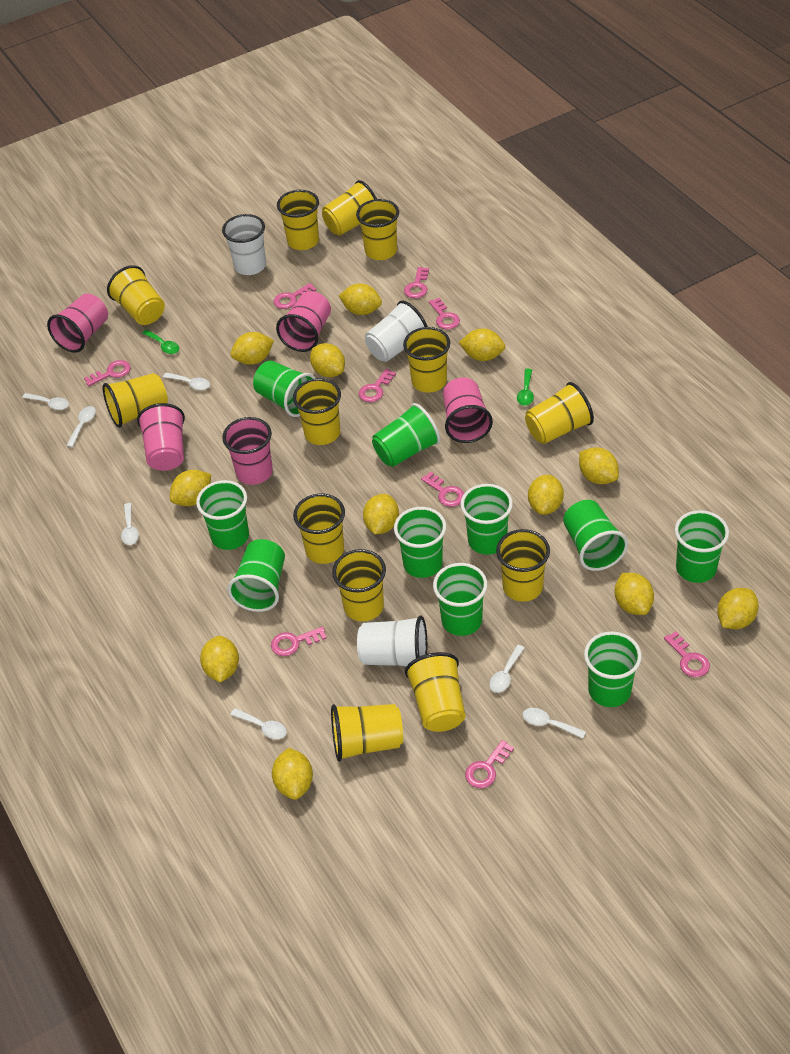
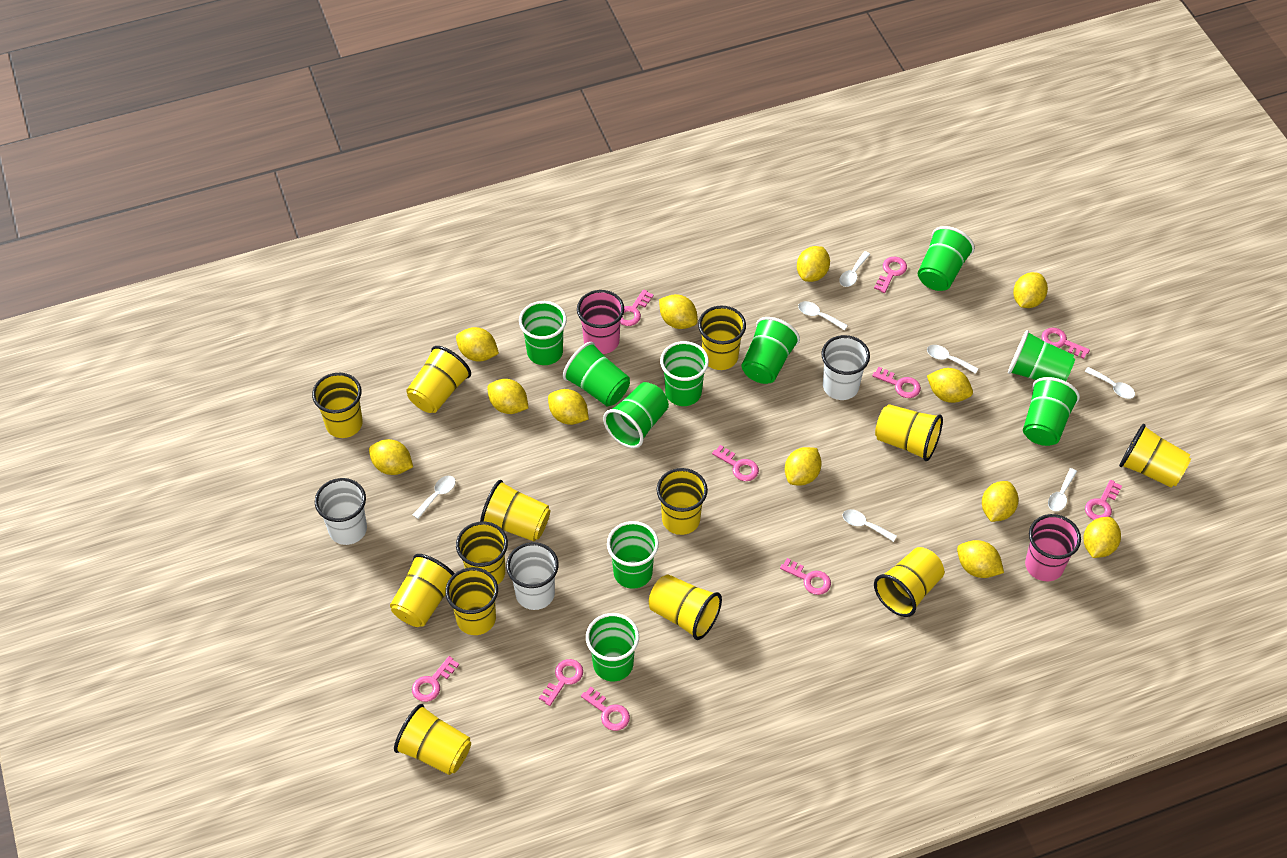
green spoon: 2 -> 0
pink cup: 5 -> 2
pink key: 9 -> 10

